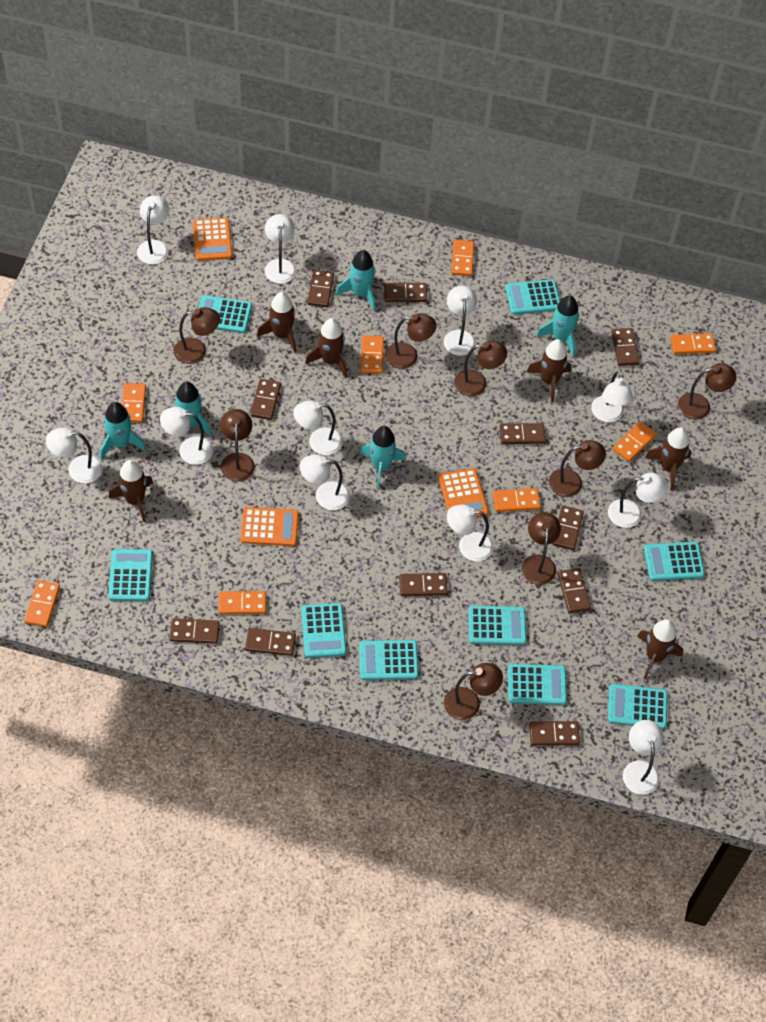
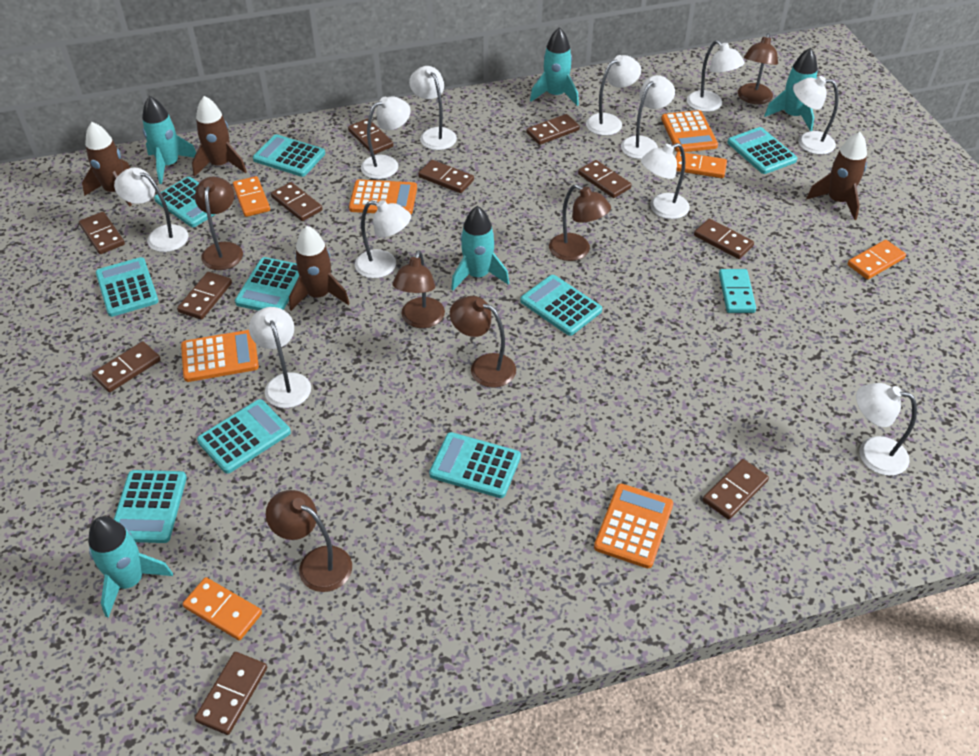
brown lamp: 8 -> 6
brown rocket: 6 -> 4
orange calculator: 3 -> 4
orange domino: 8 -> 4
turquoise domino: 0 -> 1

